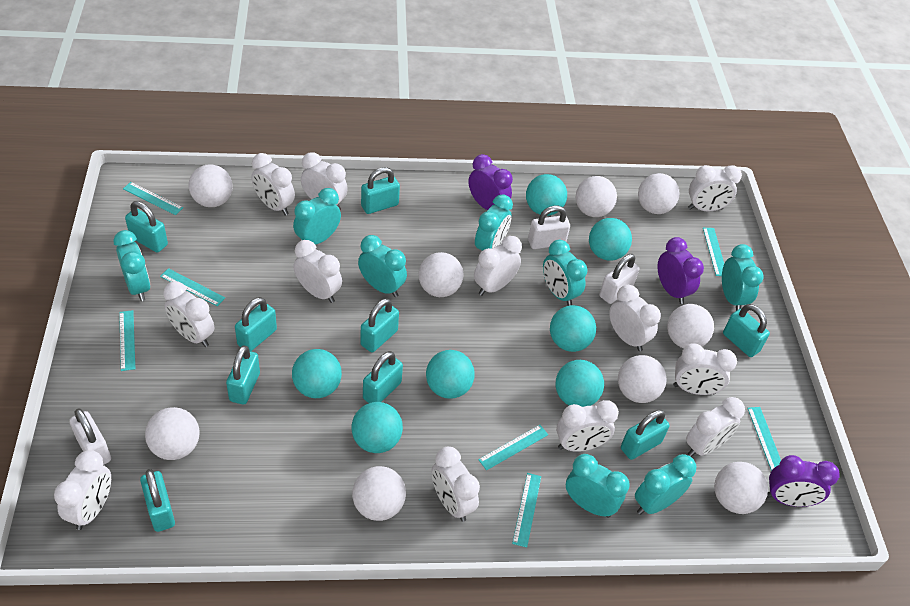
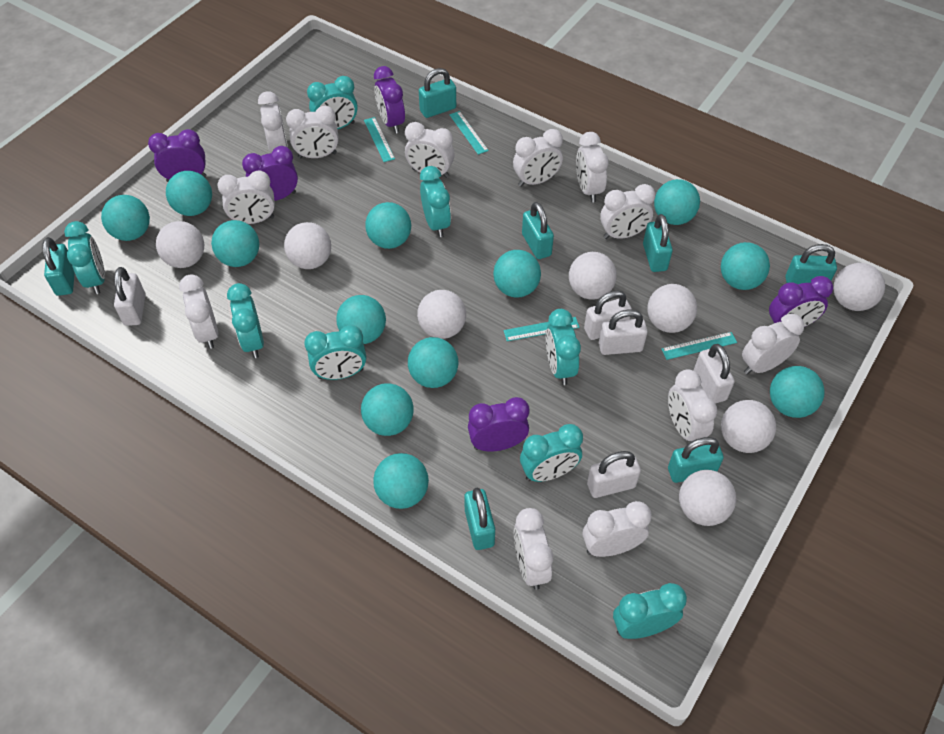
purple clock: 3 -> 5
turquoise ball: 7 -> 12
turquoise padlock: 9 -> 7
turquoise ruler: 7 -> 4
white ball: 9 -> 8
white padlock: 3 -> 5

